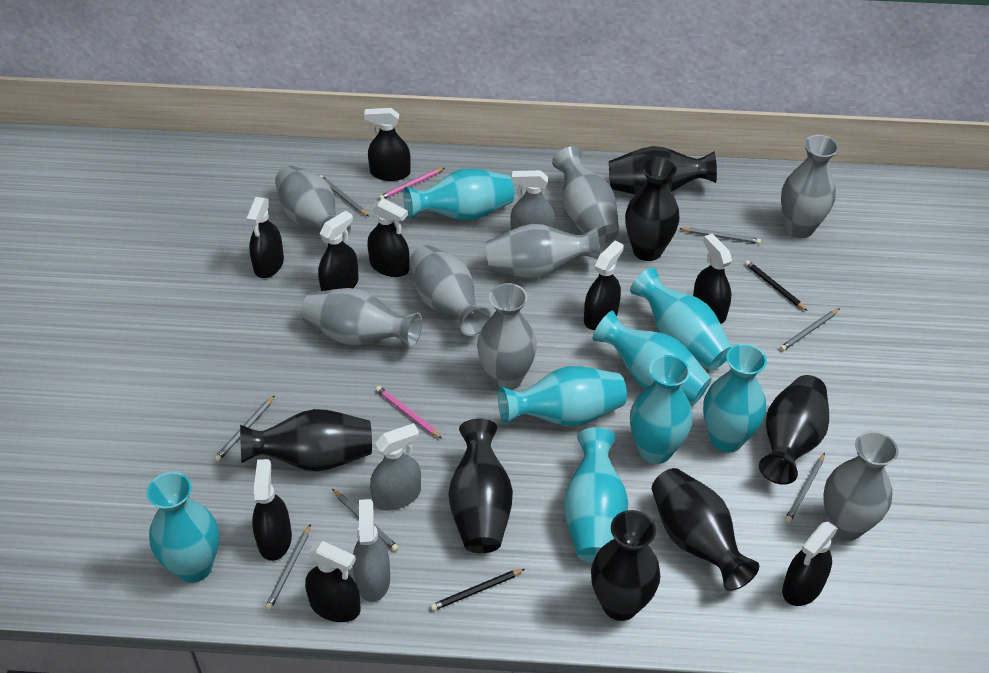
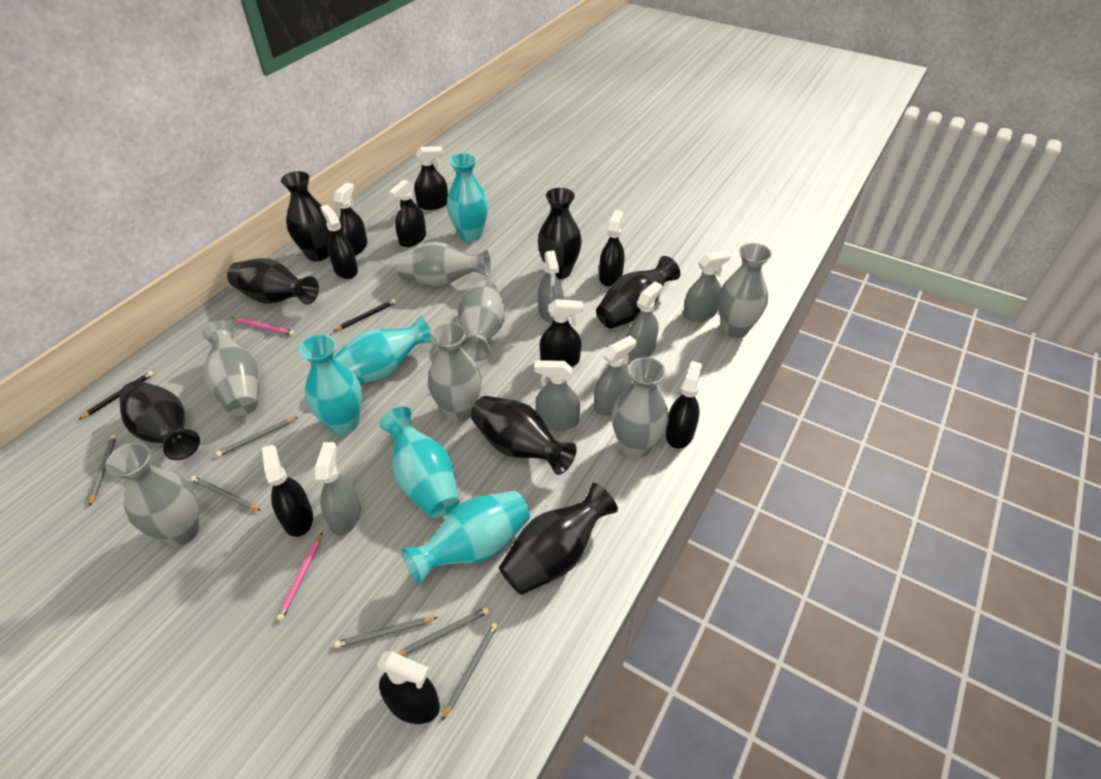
grey pencil: 7 -> 6
grey spray bottle: 3 -> 6
grey vase: 8 -> 7
turquoise vase: 8 -> 5

